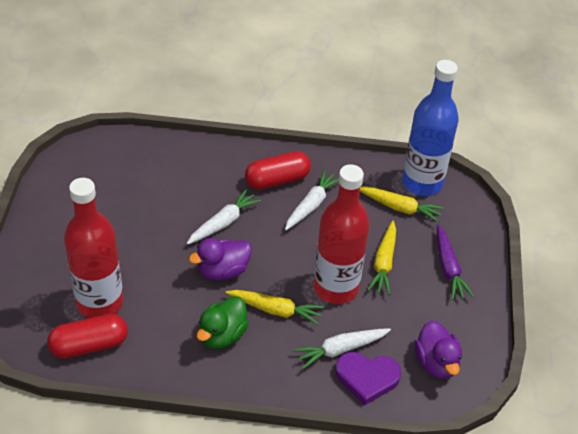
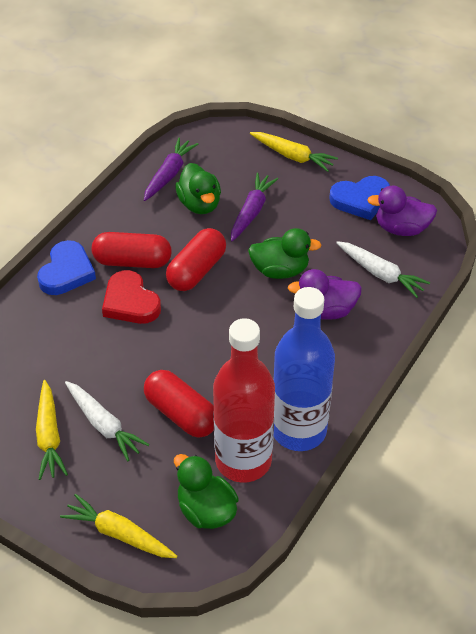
blue heart: 0 -> 2
green duck: 1 -> 3
purple carrot: 1 -> 2
purple heart: 1 -> 0
red bottle: 2 -> 1
red capsule: 2 -> 3
red heart: 0 -> 1
white carrot: 3 -> 2

